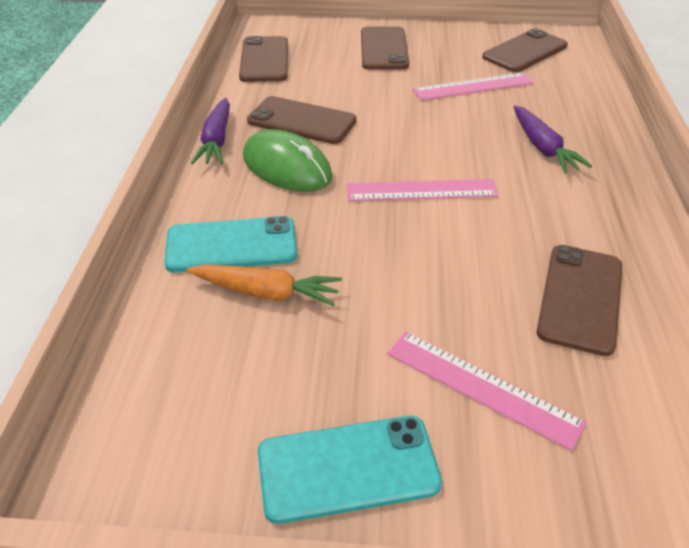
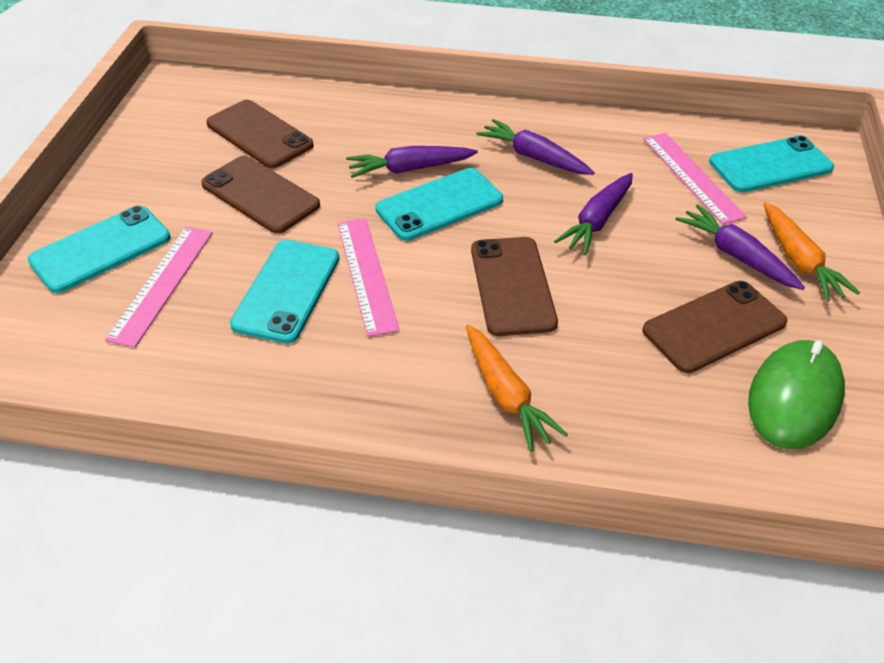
brown phone: 5 -> 4
orange carrot: 1 -> 2
purple carrot: 2 -> 4
turquoise phone: 2 -> 4

